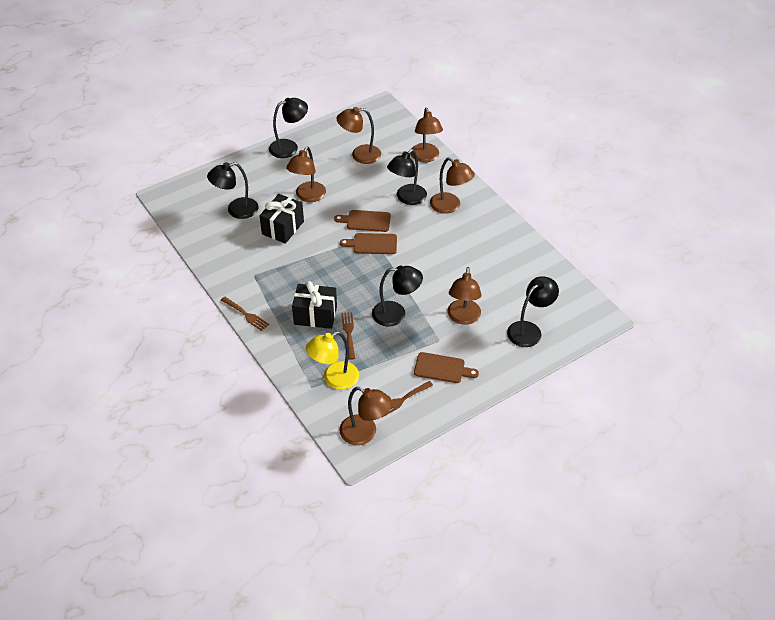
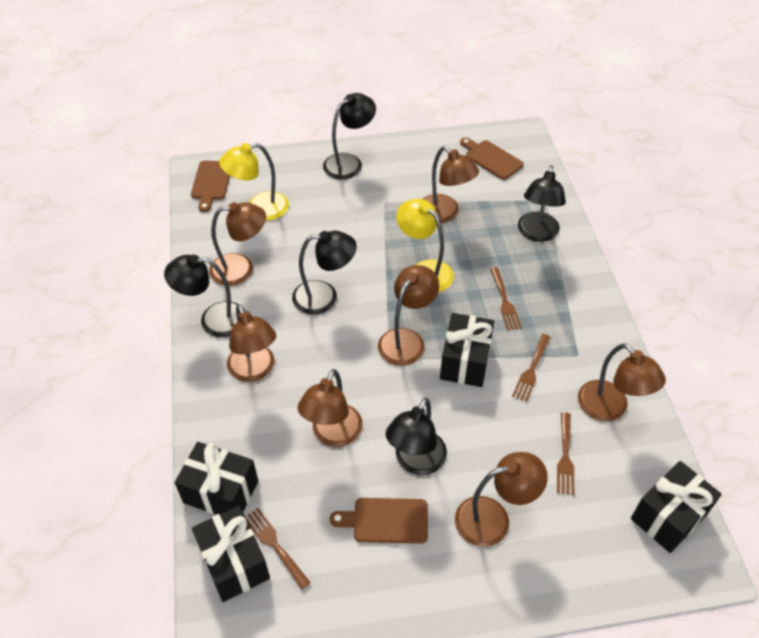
black gift: 2 -> 4
brown fork: 3 -> 4
brown lamp: 6 -> 7
yellow lamp: 1 -> 2

